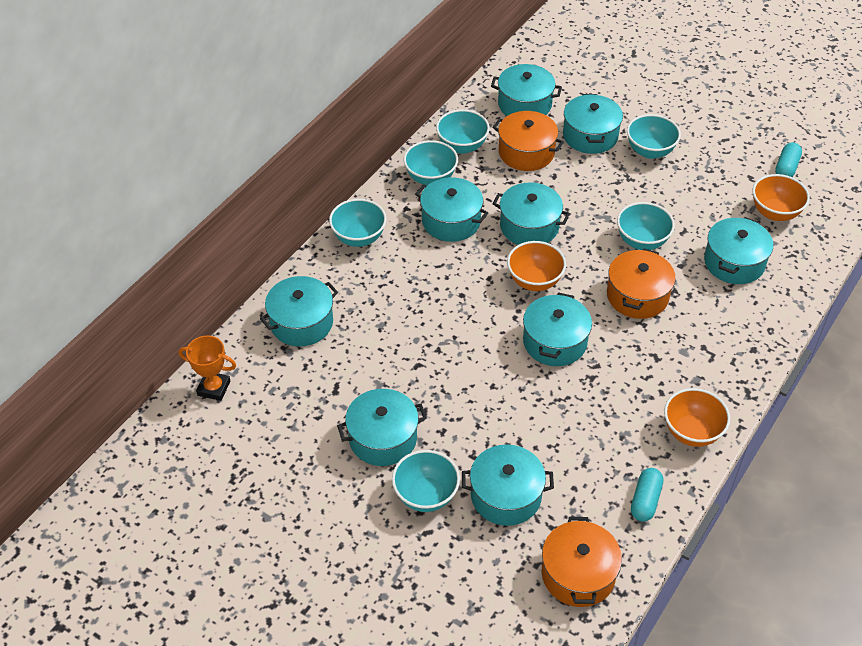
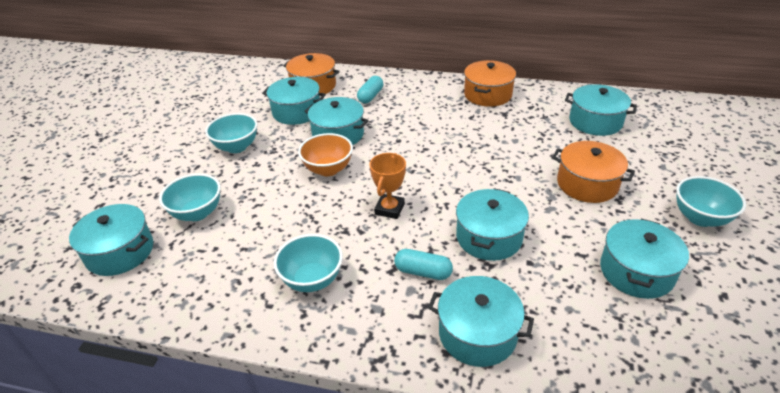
orange bowl: 3 -> 1
turquoise bowl: 6 -> 4
turquoise pot: 9 -> 7

